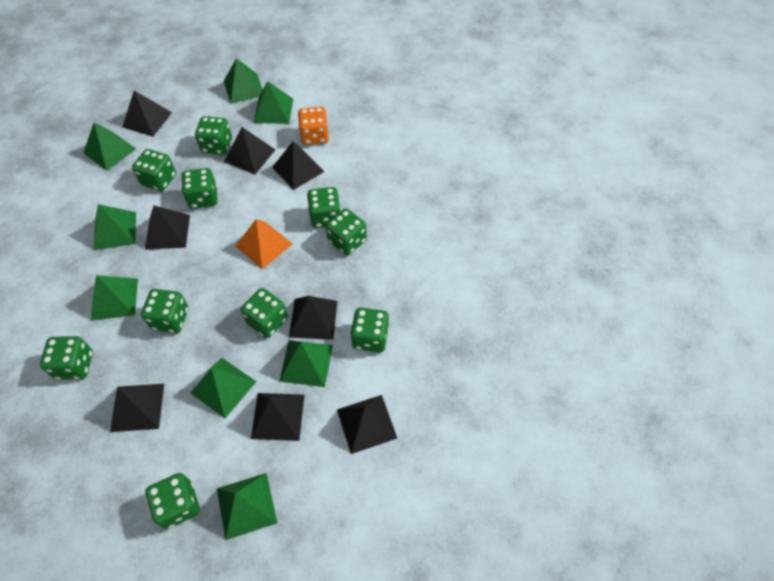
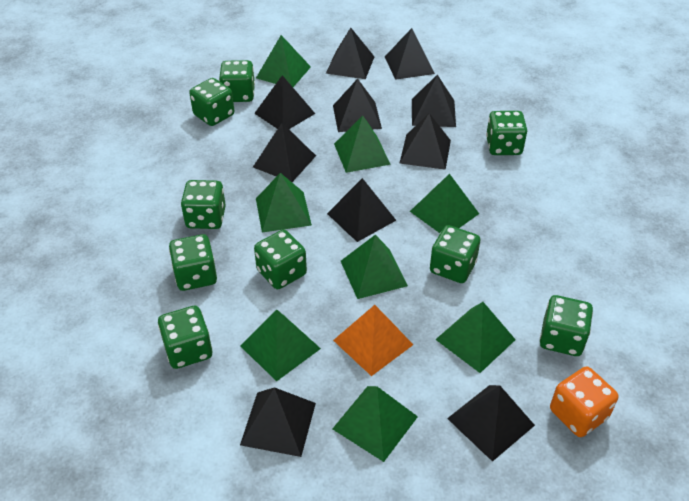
black pyramid: 8 -> 10
green dice: 10 -> 9

